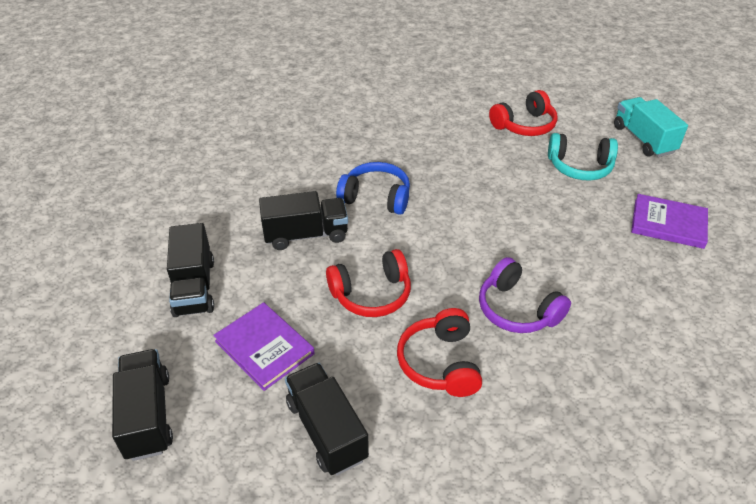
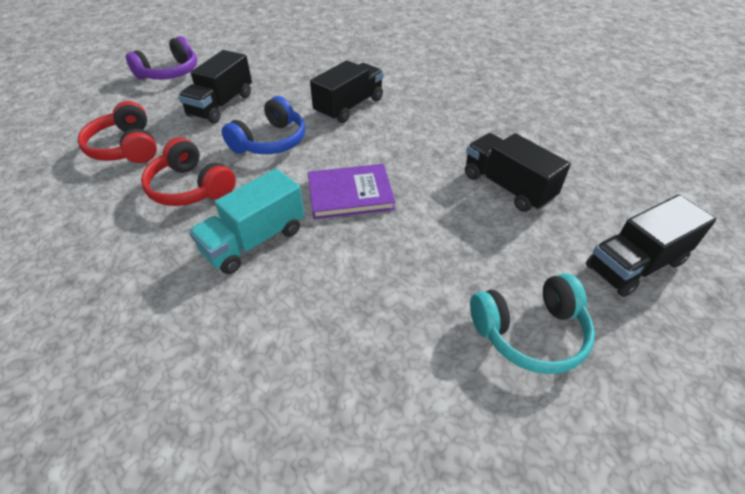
purple book: 2 -> 1
red headphones: 3 -> 2

